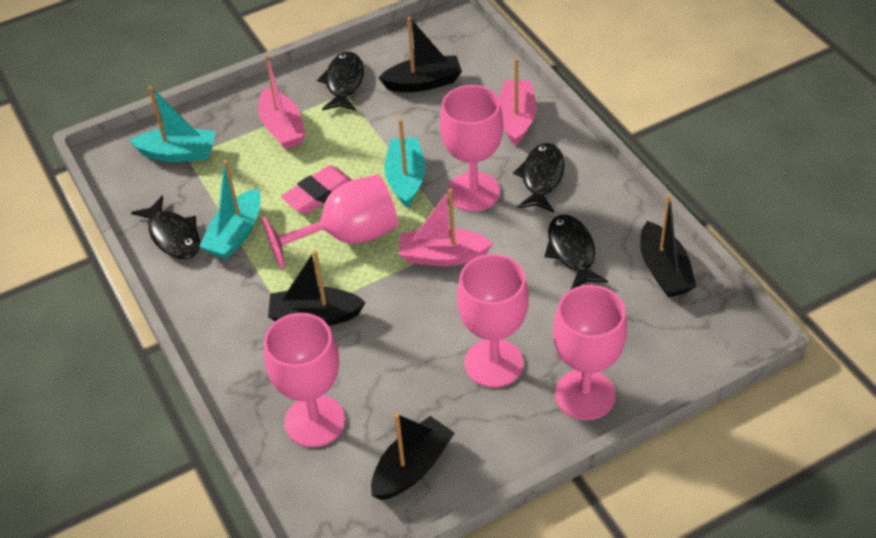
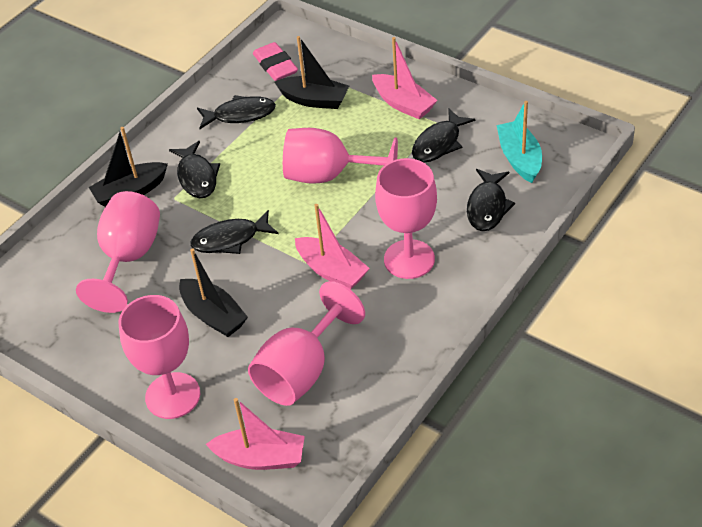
black boat: 4 -> 3
black fish: 4 -> 5
turquoise boat: 3 -> 1

